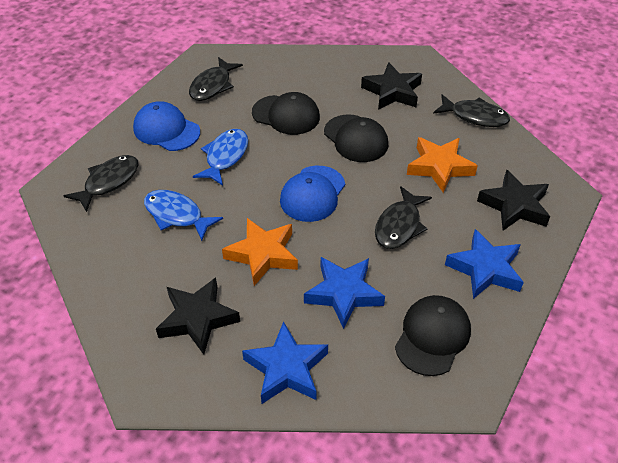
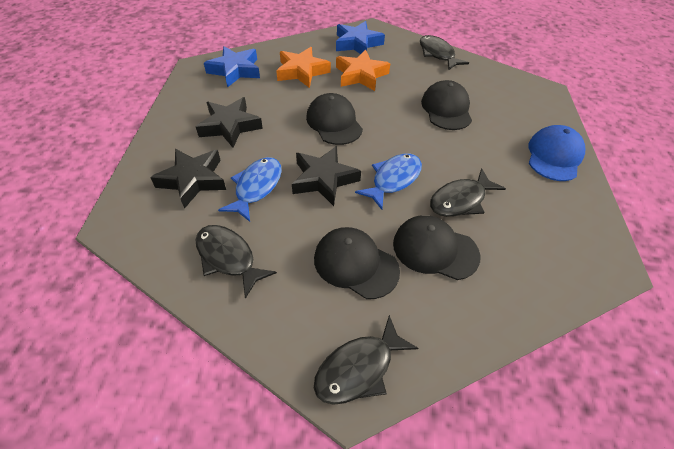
black cap: 3 -> 4
blue cap: 2 -> 1
blue star: 3 -> 2

